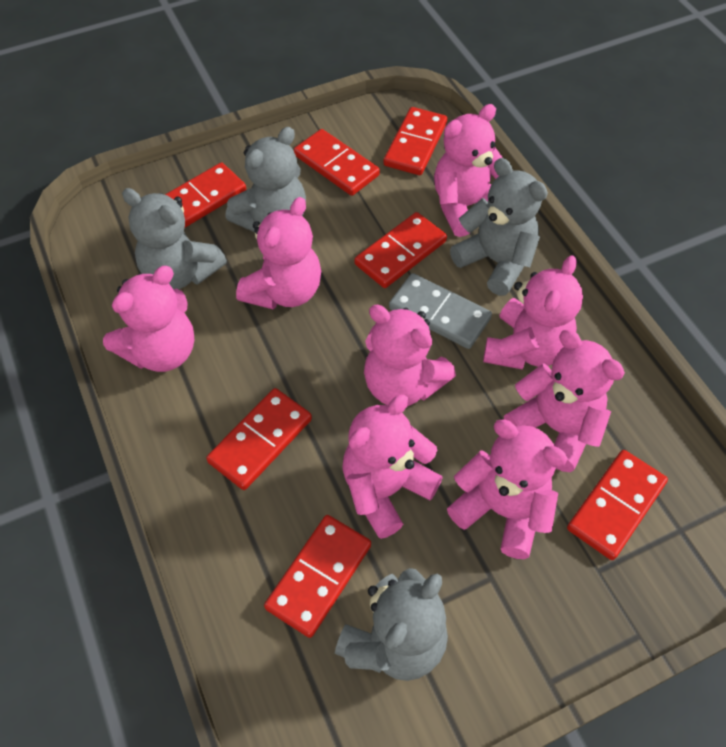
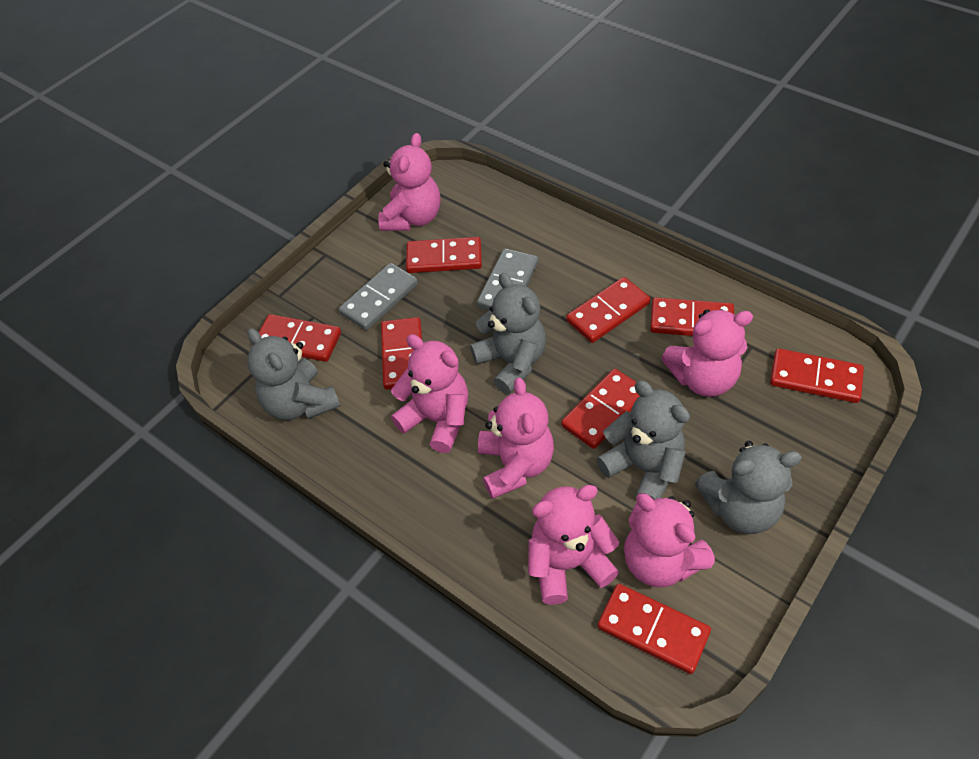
grey domino: 1 -> 2
pink teddy bear: 8 -> 6
red domino: 7 -> 8

